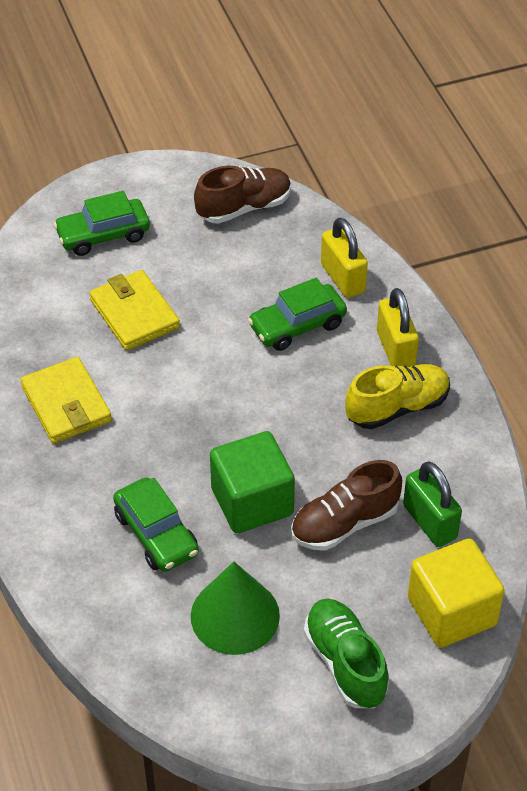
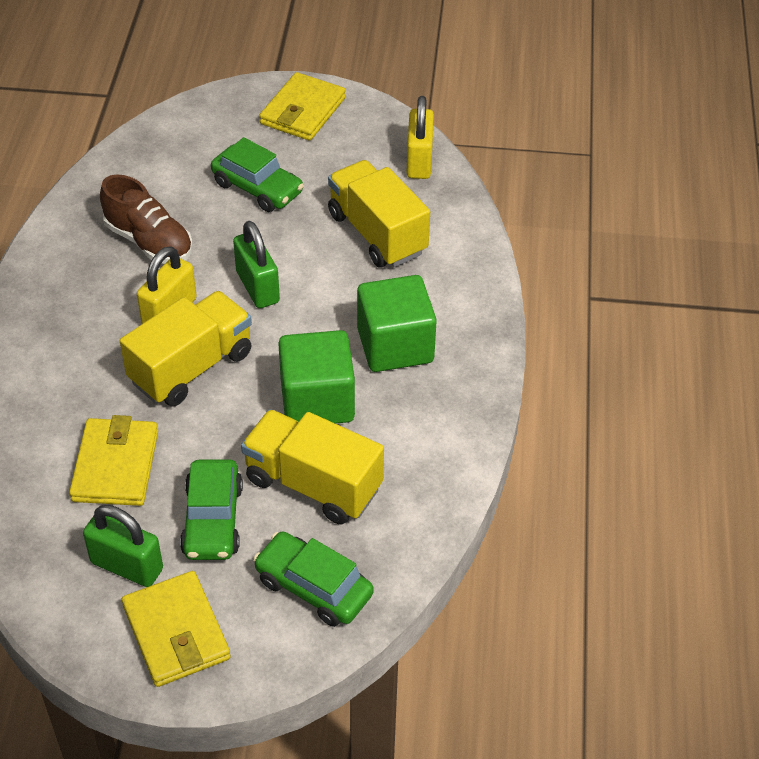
brown shoe: 2 -> 1
green cone: 1 -> 0
green cube: 1 -> 2
green padlock: 1 -> 2
green shoe: 1 -> 0
yellow cube: 1 -> 0
yellow shoe: 1 -> 0
yellow truck: 0 -> 3
yellow wallet: 2 -> 3

